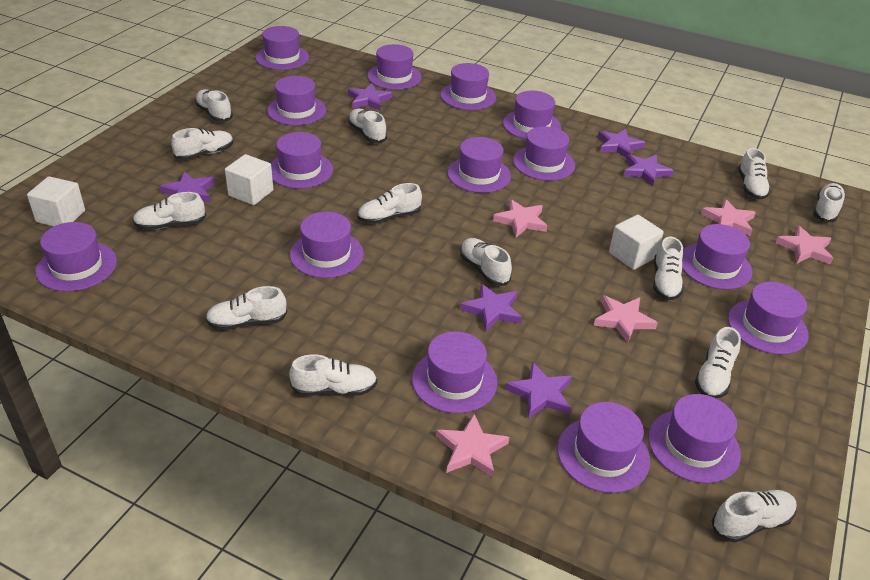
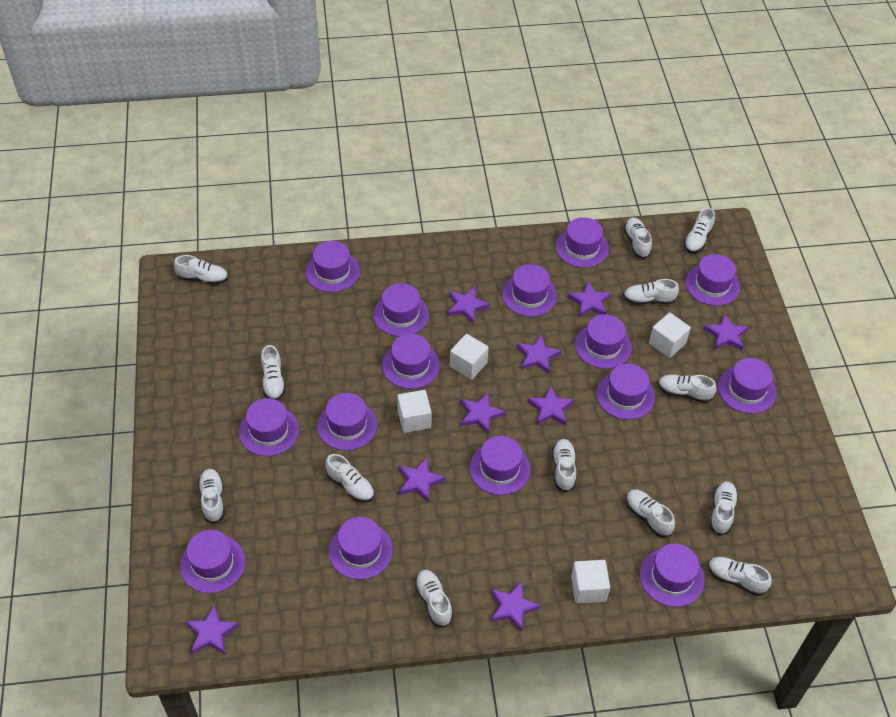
pink star: 5 -> 0
purple star: 6 -> 9
white cube: 3 -> 4

